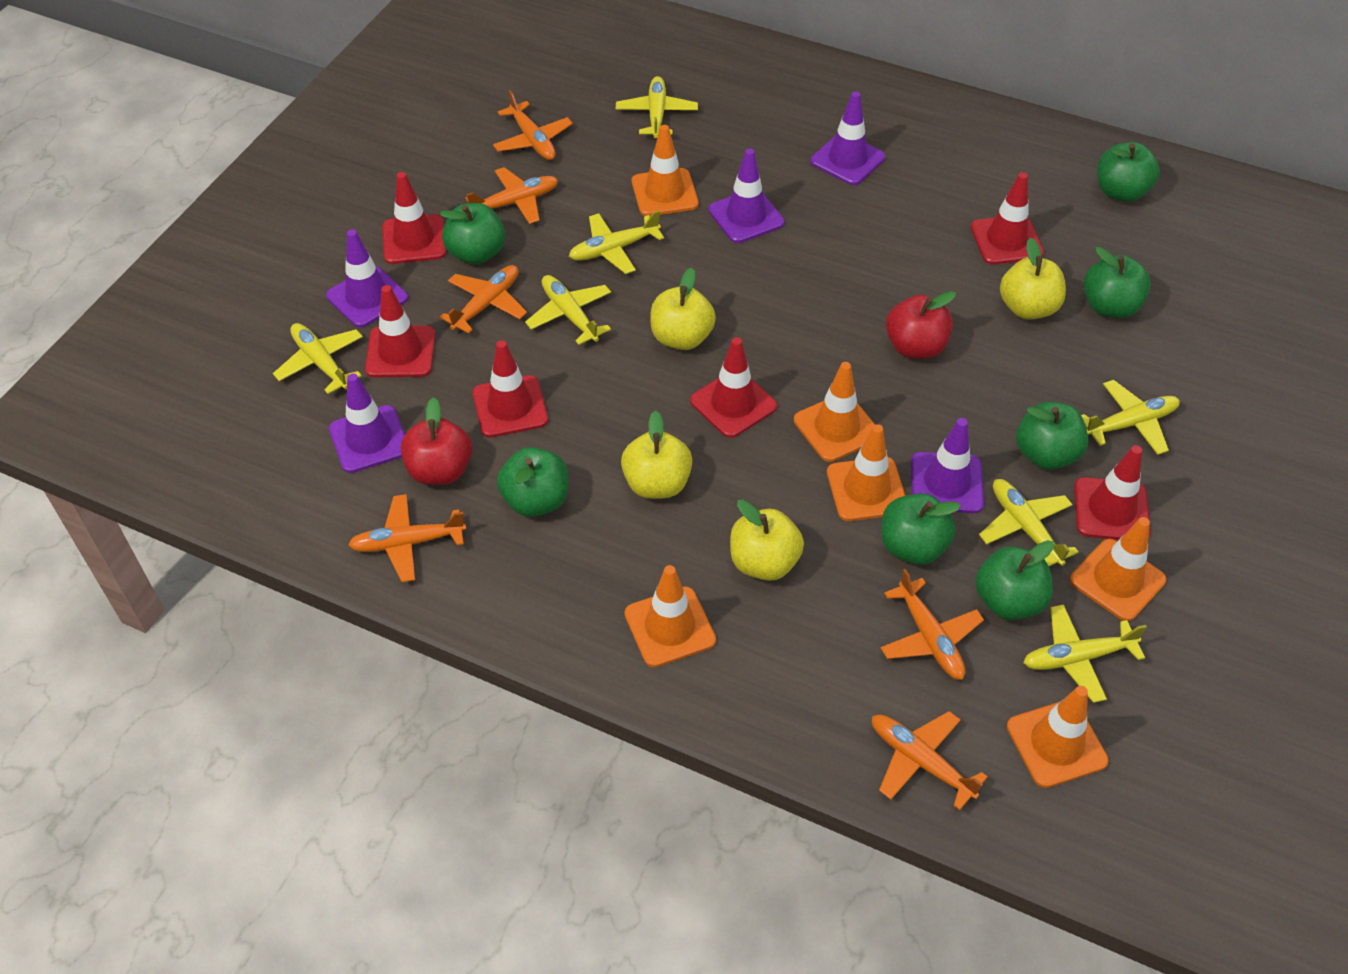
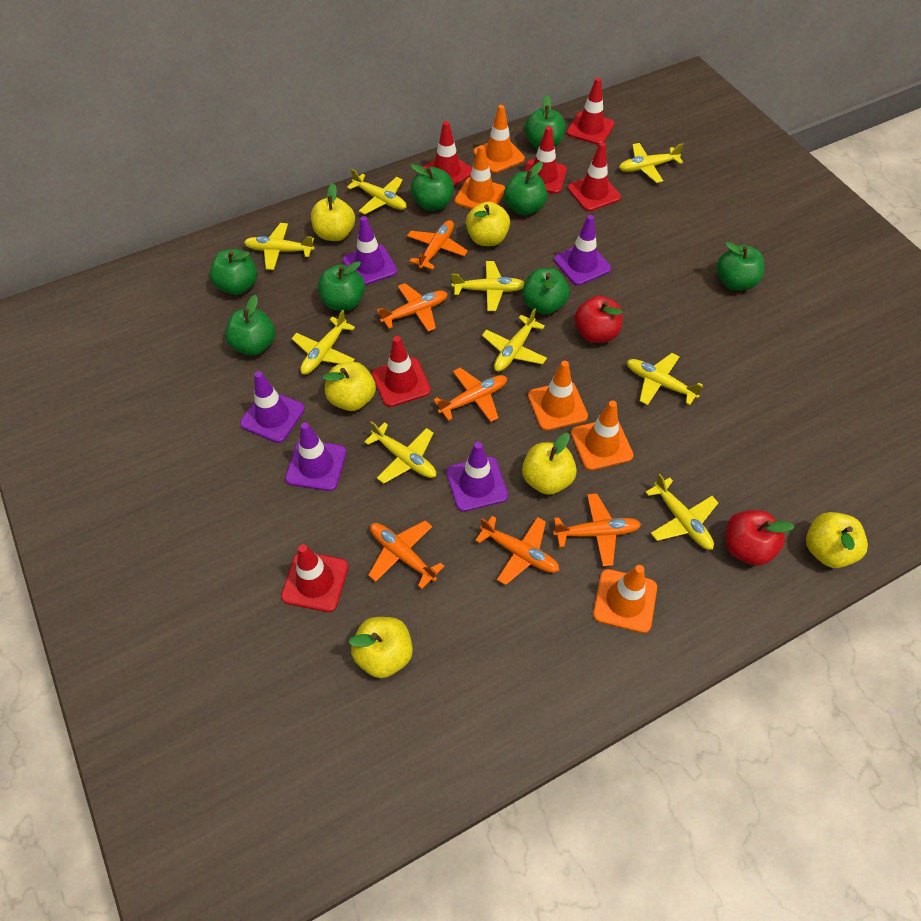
green apple: 7 -> 8
orange traffic cone: 6 -> 5
yellow apple: 4 -> 6
yellow plane: 7 -> 9

